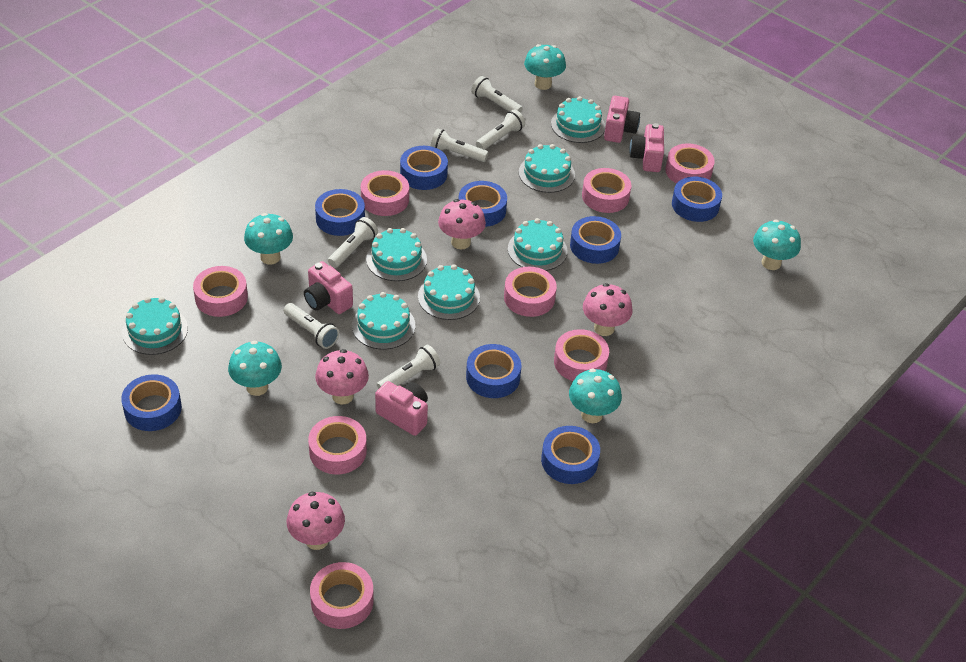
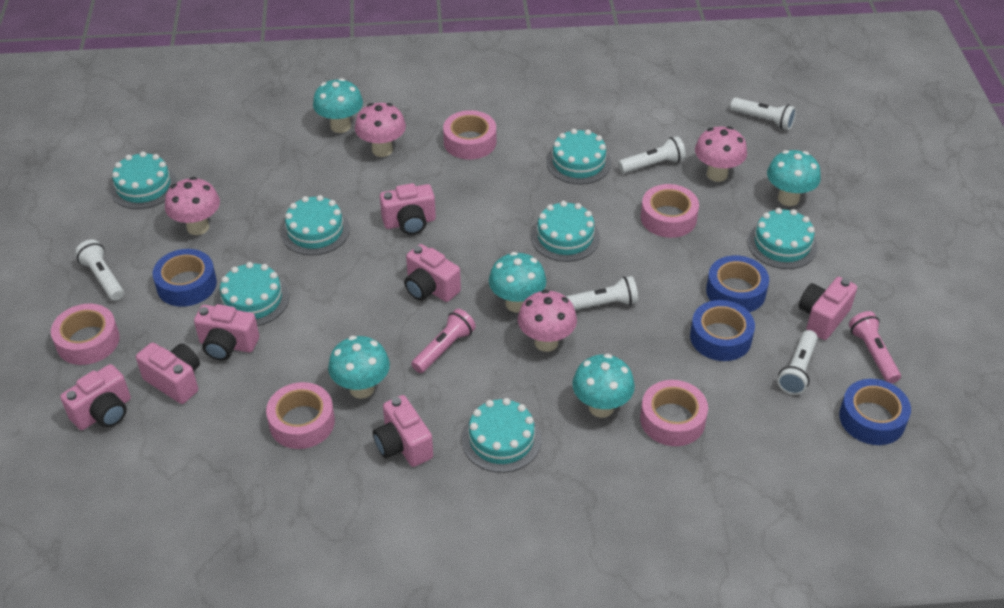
blue tape: 8 -> 4
pink camera: 4 -> 7
pink flashlight: 0 -> 2
pink tape: 8 -> 5
white flashlight: 6 -> 5

